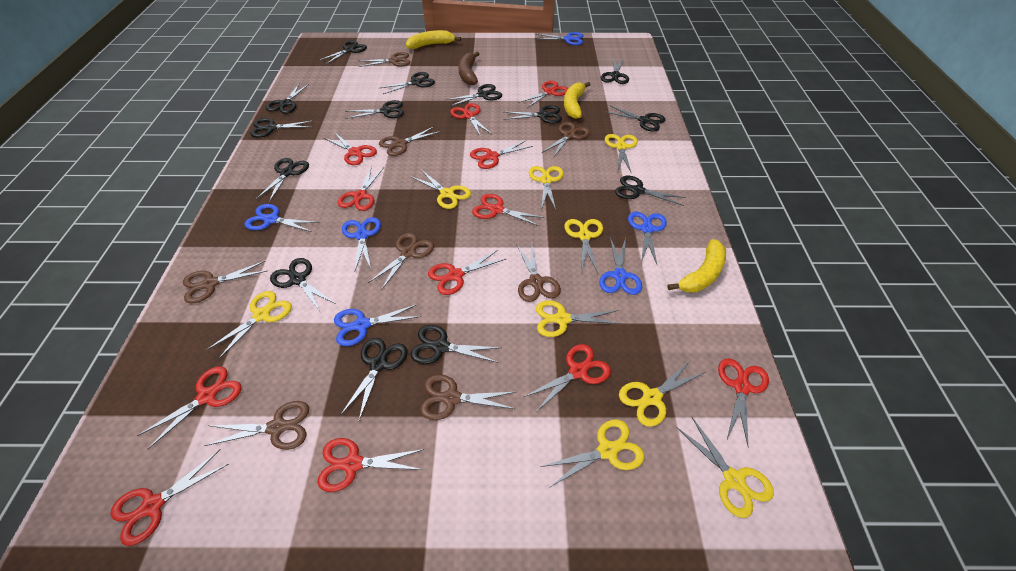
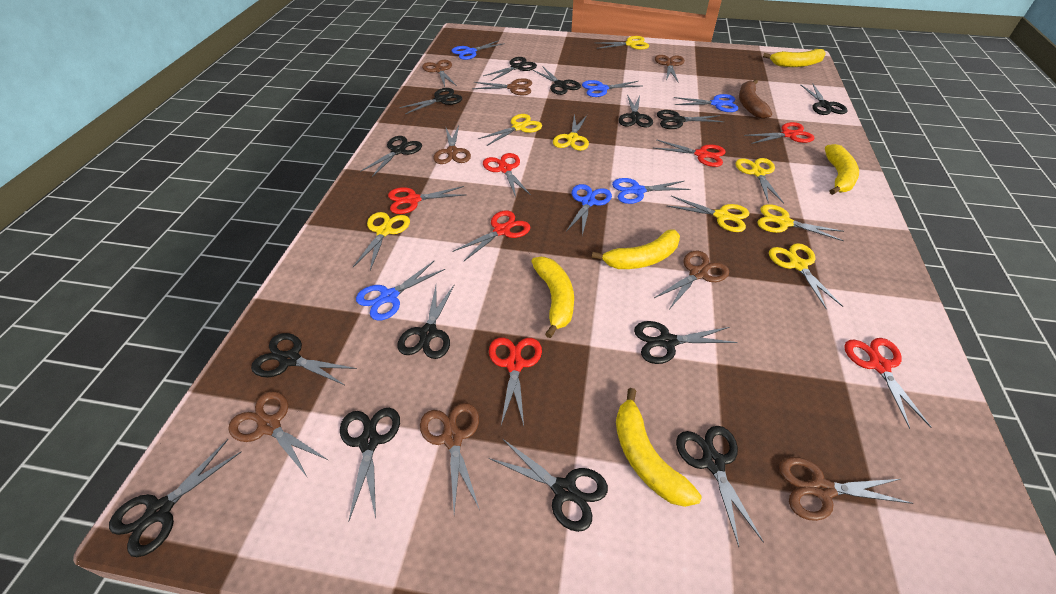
red scissors: 12 -> 7
yellow banana: 3 -> 5
yellow scissors: 9 -> 8

